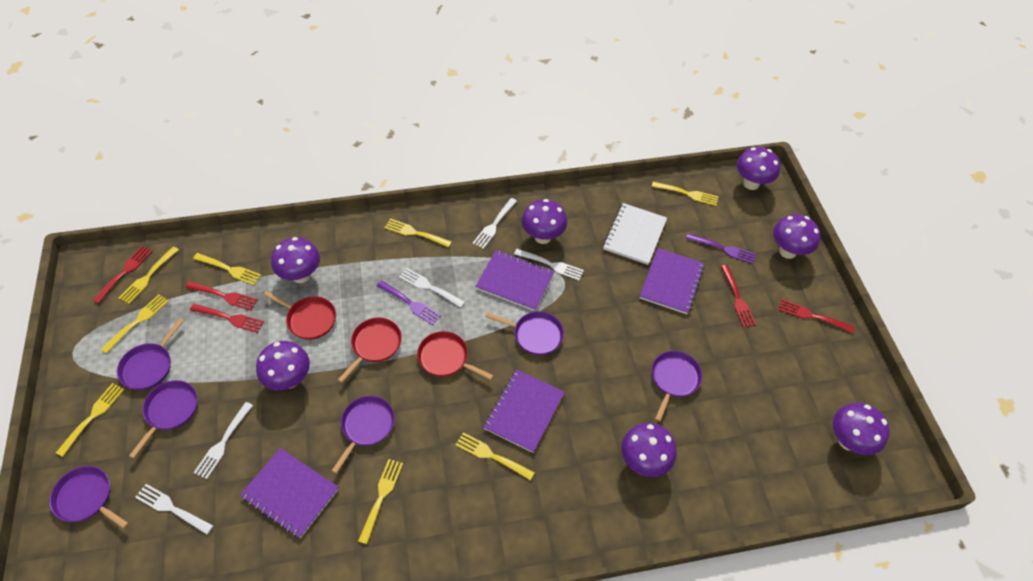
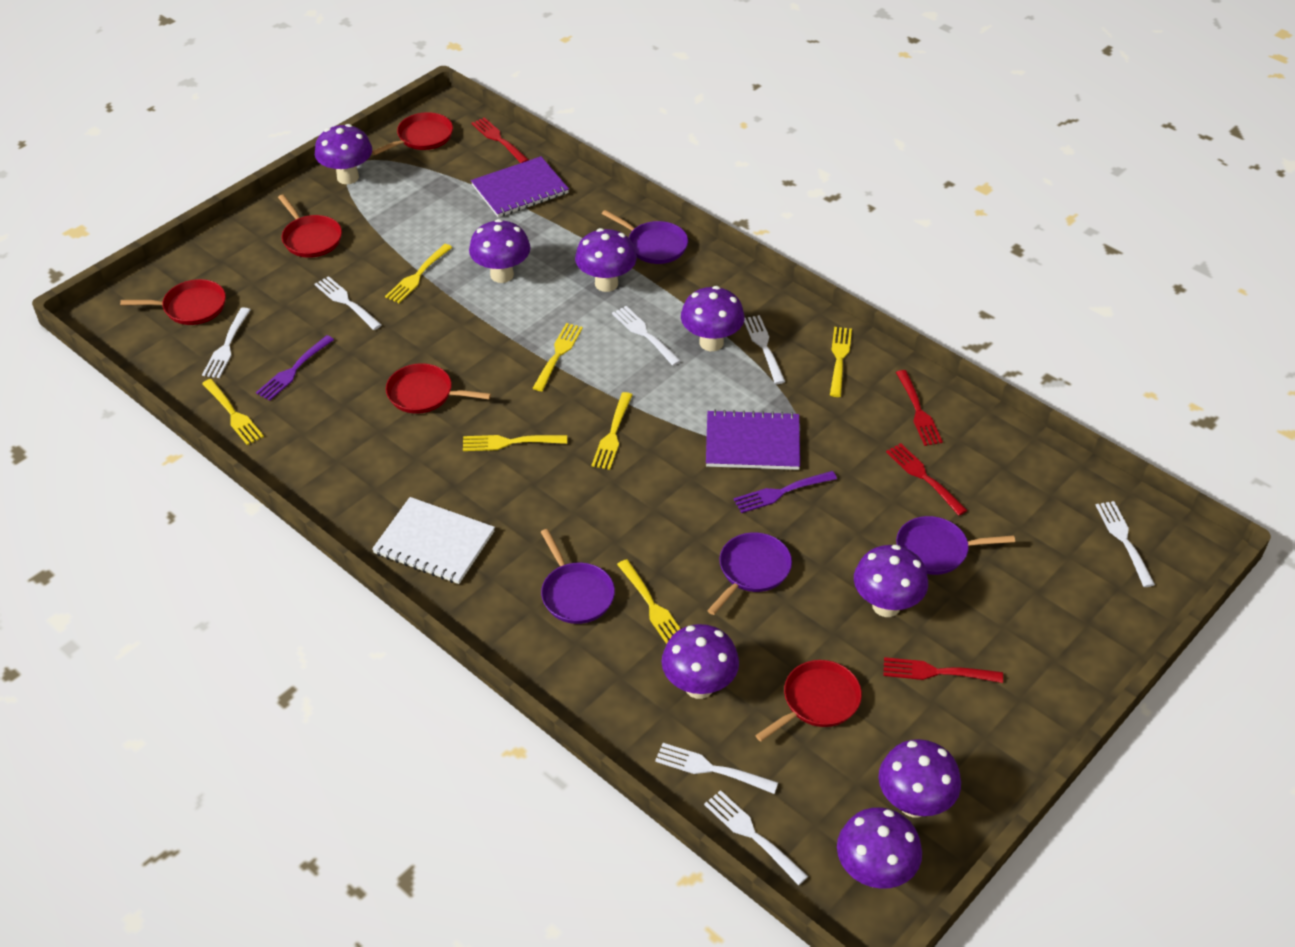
purple mushroom: 7 -> 8
purple notebook: 4 -> 2
purple pan: 6 -> 4
red fork: 5 -> 4
red pan: 3 -> 5
white fork: 5 -> 7
yellow fork: 8 -> 7

